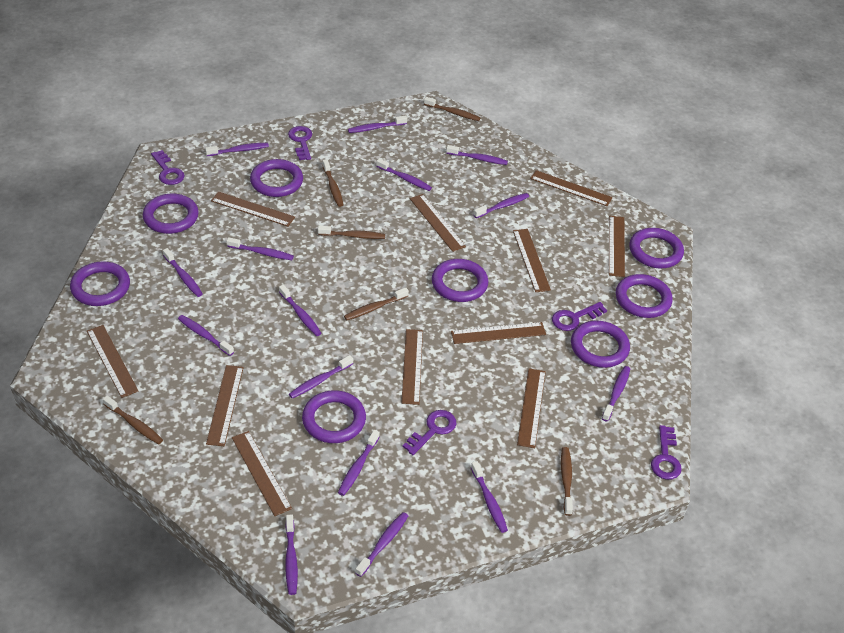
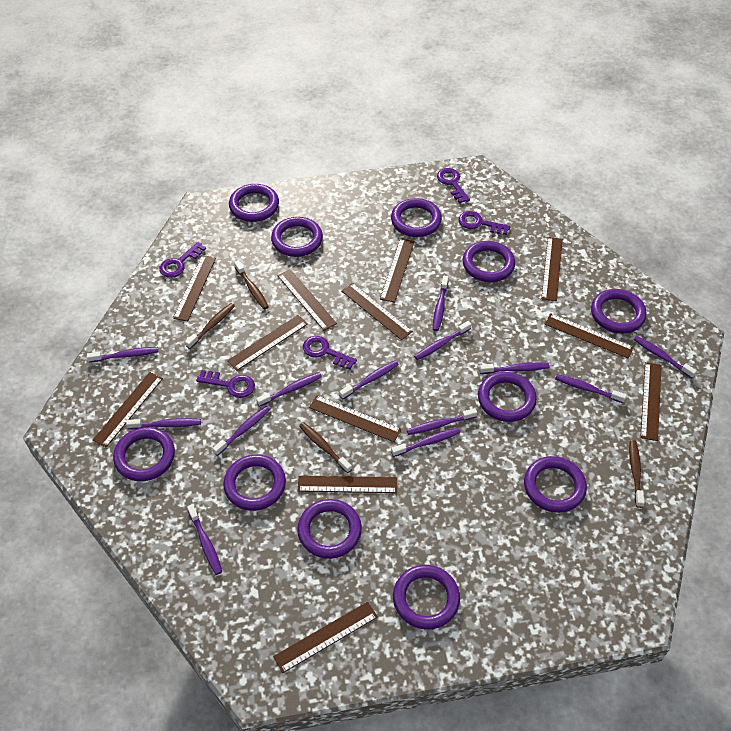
brown ruler: 11 -> 12
brown toothbrush: 6 -> 4
purple ring: 8 -> 11
purple toothbrush: 15 -> 13

